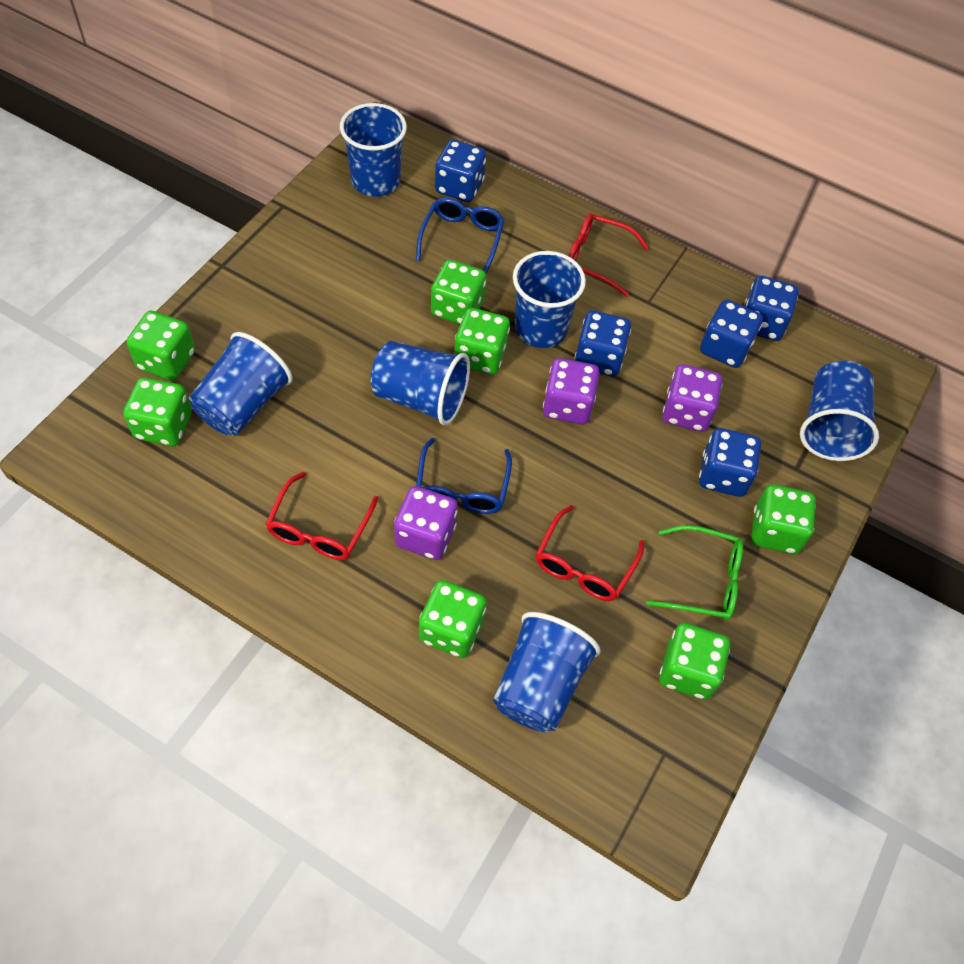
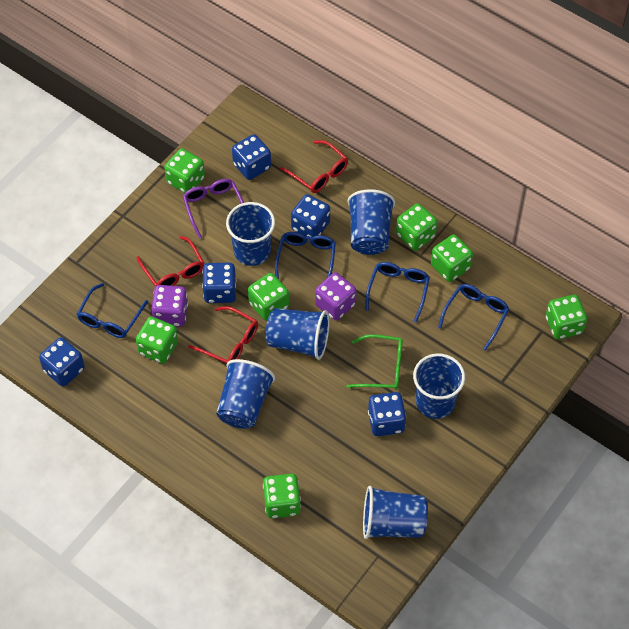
blue glasses: 2 -> 4
purple dice: 3 -> 2
purple glasses: 0 -> 1

